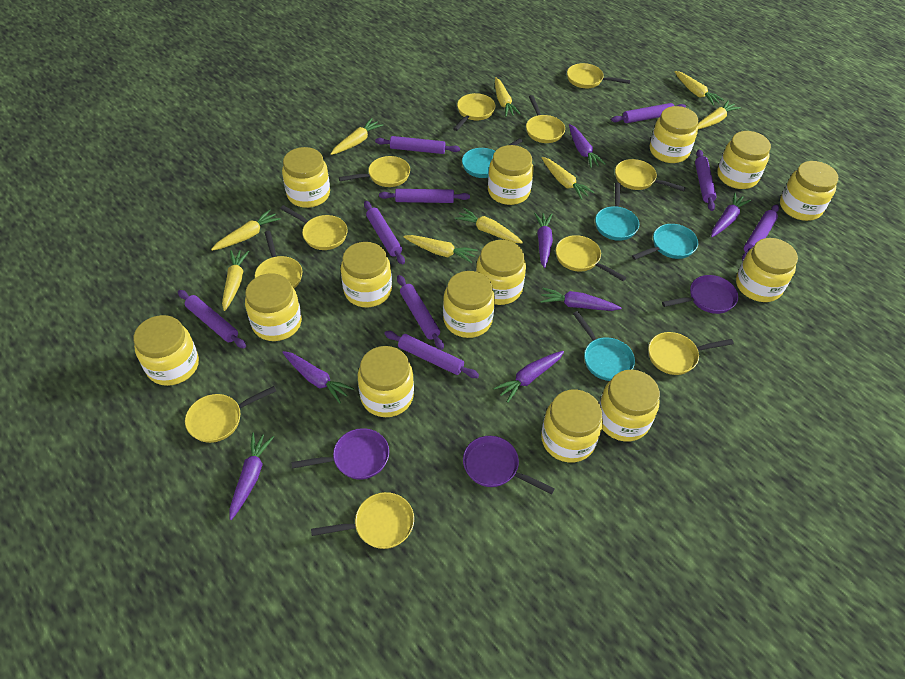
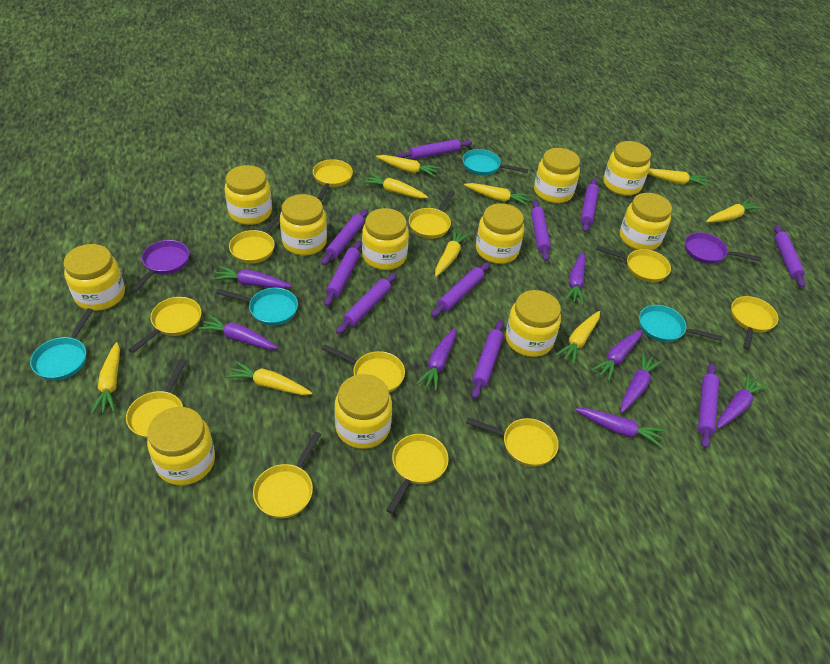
purple carrot: 7 -> 8
purple pan: 3 -> 2
purple rolling pin: 9 -> 10
yellow jar: 14 -> 11

